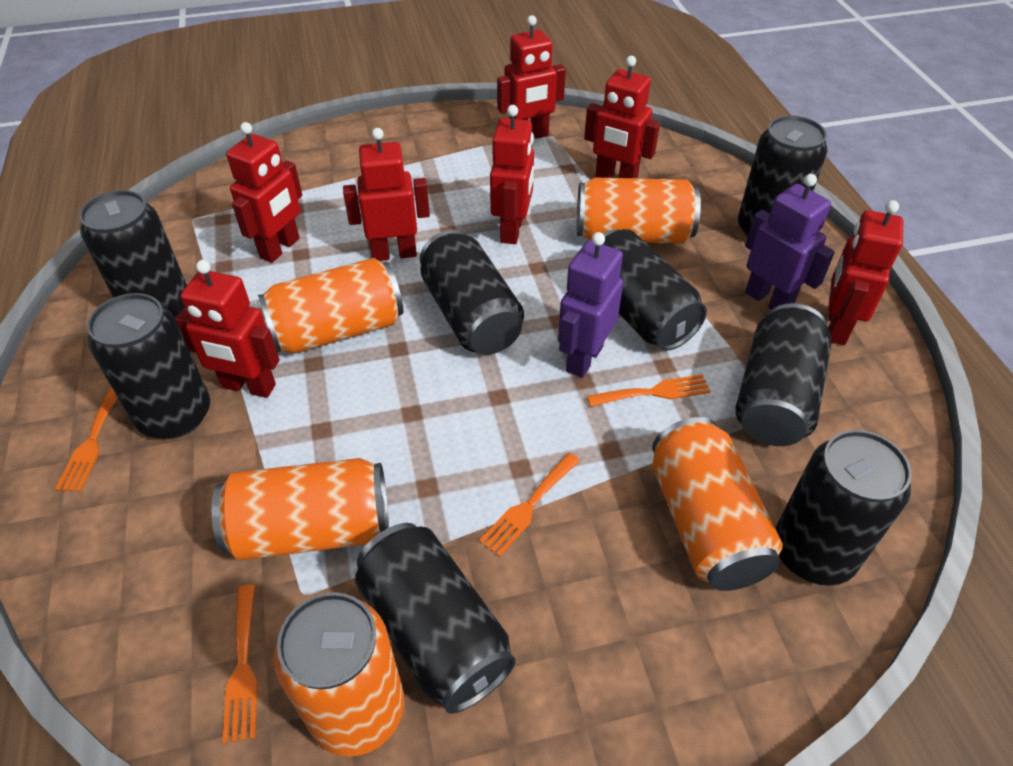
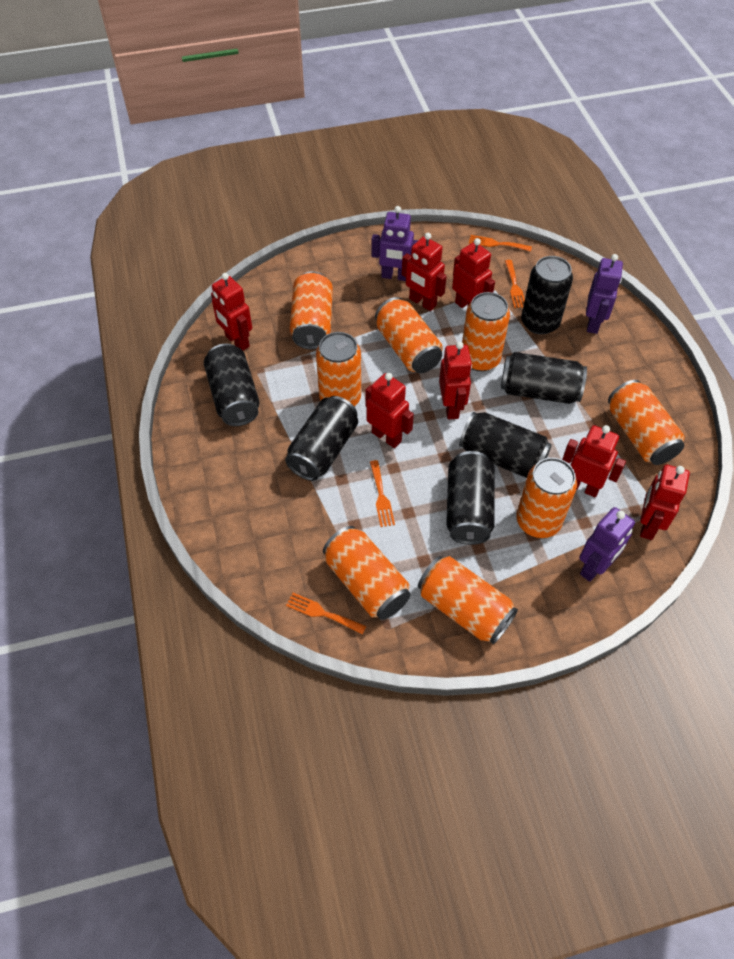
black can: 8 -> 6
orange can: 5 -> 8
purple robot: 2 -> 3

